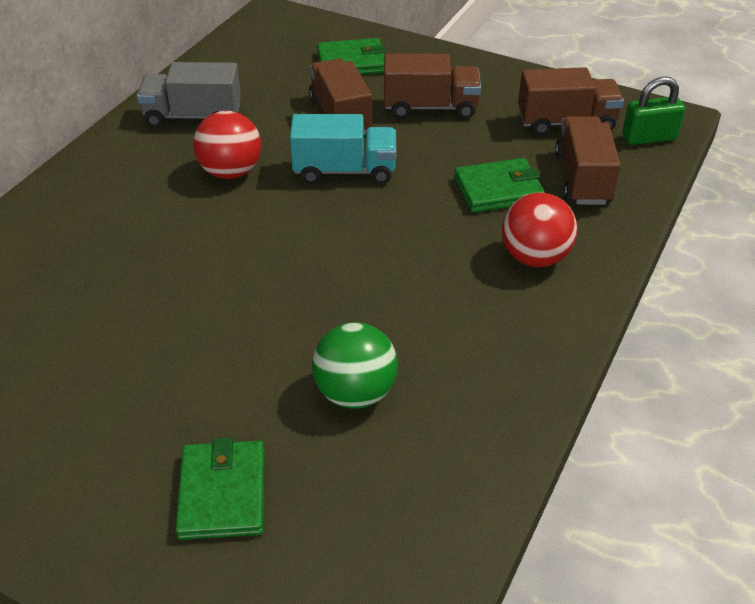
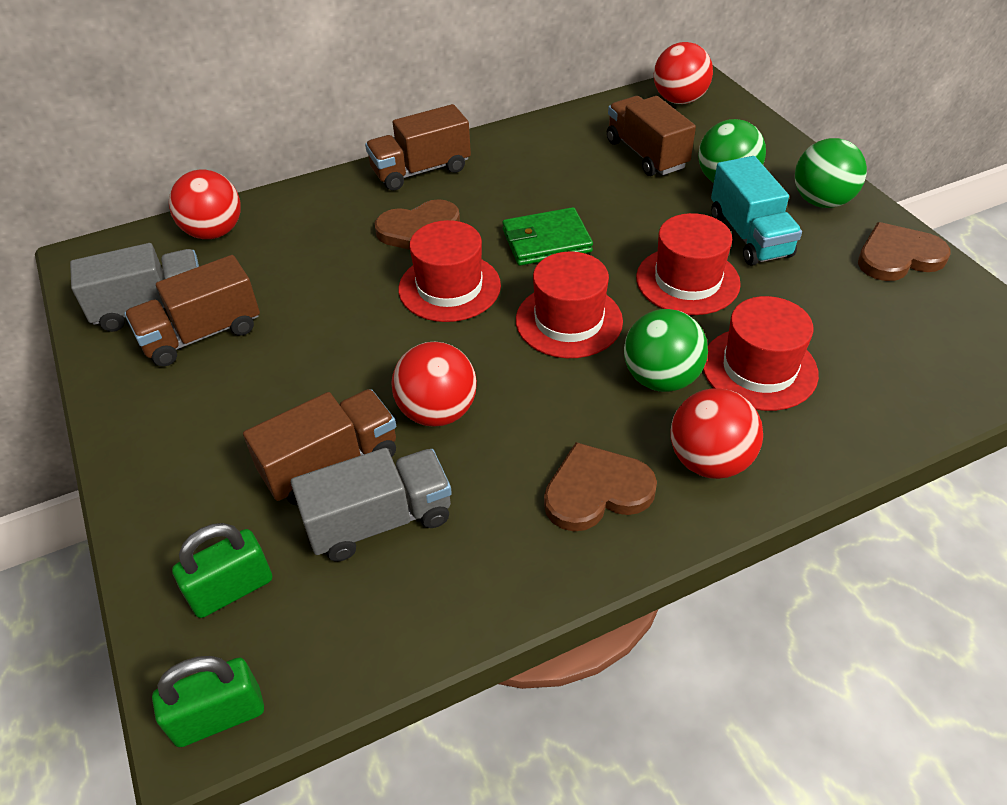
brown heart: 0 -> 3
green ball: 1 -> 3
green padlock: 1 -> 2
green wallet: 3 -> 1
grey truck: 1 -> 2
red ball: 2 -> 4
red hat: 0 -> 4

